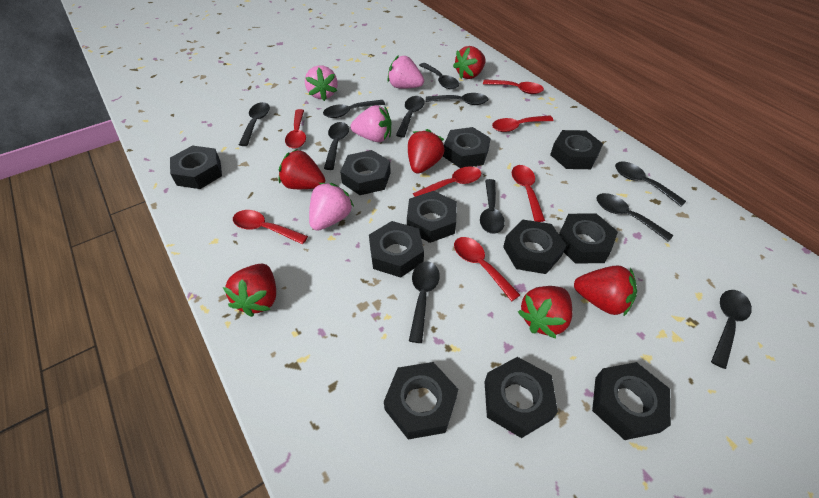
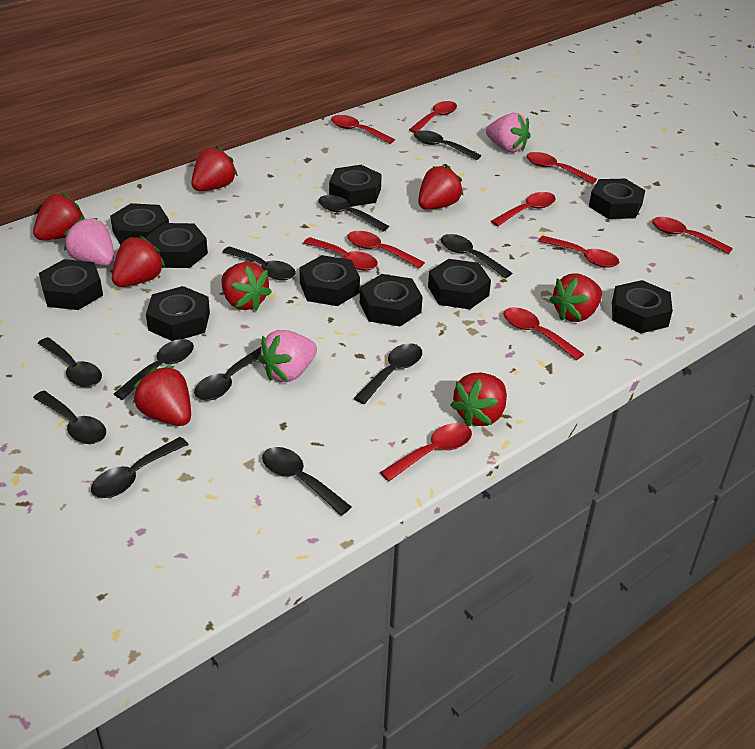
black nut: 11 -> 10
pink strawberry: 4 -> 3
red spoon: 7 -> 10
red strawberry: 6 -> 8

